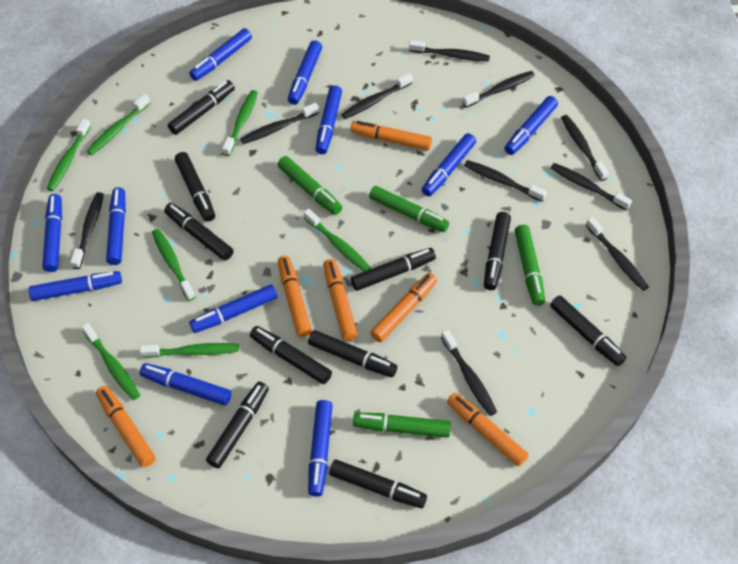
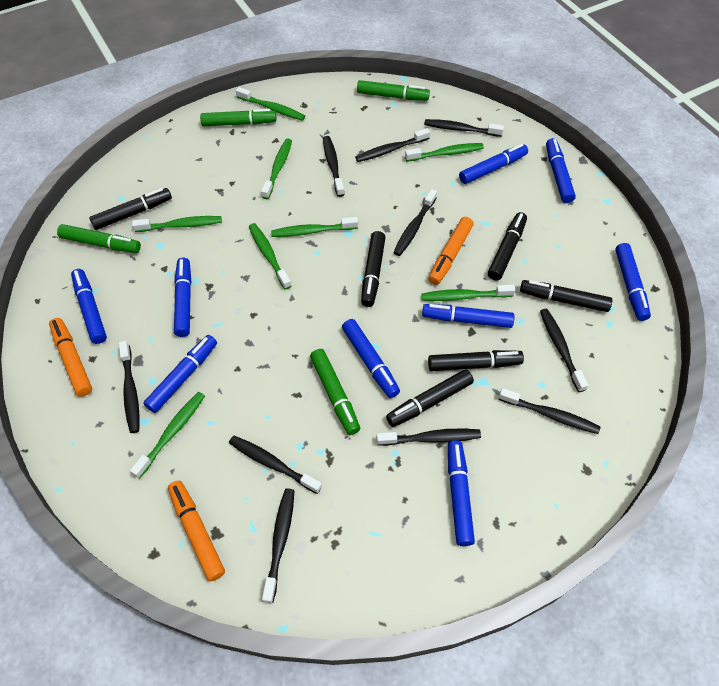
black marker: 10 -> 6
blue marker: 11 -> 9
green toothbrush: 7 -> 8
orange marker: 6 -> 3

